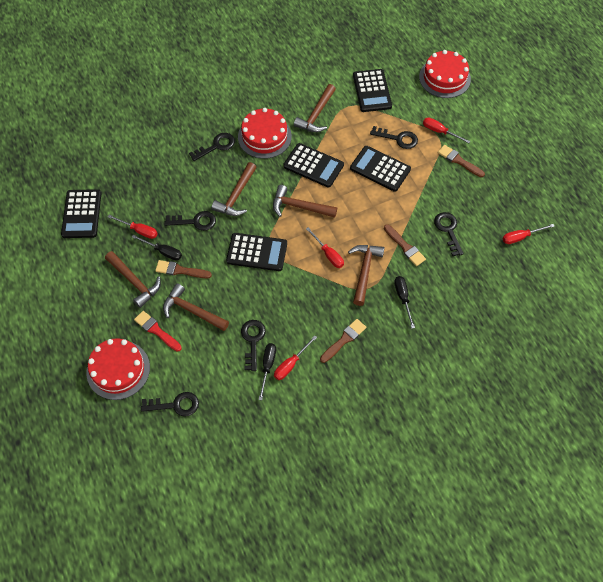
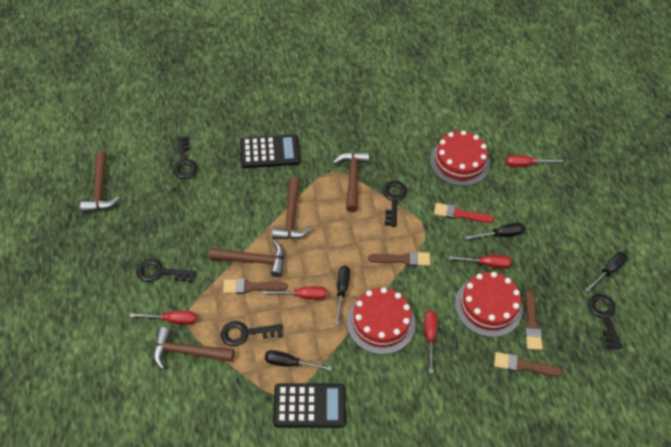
black calculator: 5 -> 2
black key: 6 -> 5
black screwdriver: 3 -> 4
brown hammer: 6 -> 5

